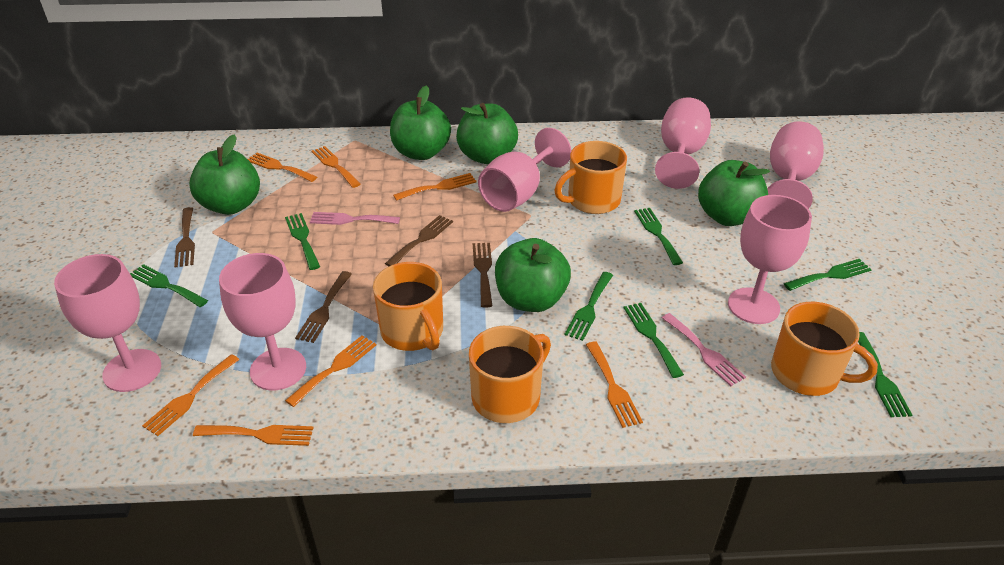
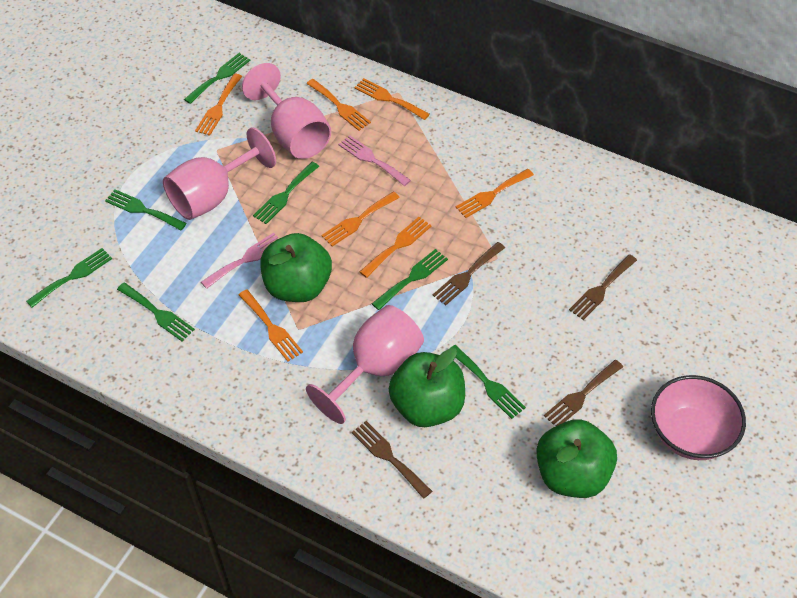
green apple: 5 -> 3
orange mug: 4 -> 0
pink bowl: 0 -> 1
pink goblet: 6 -> 3

